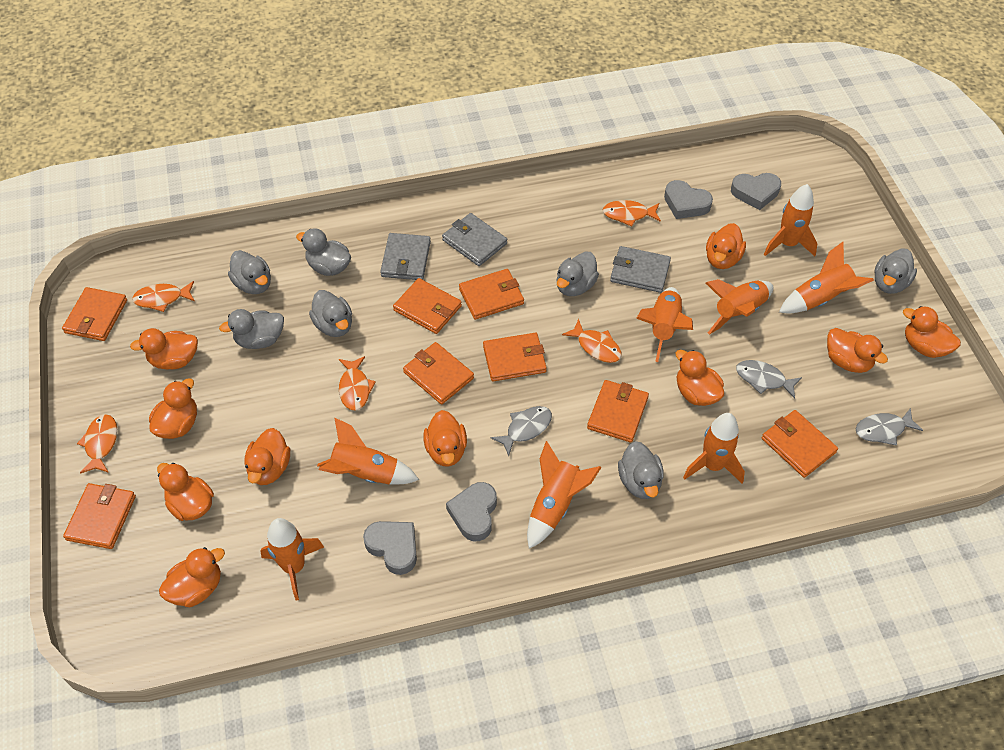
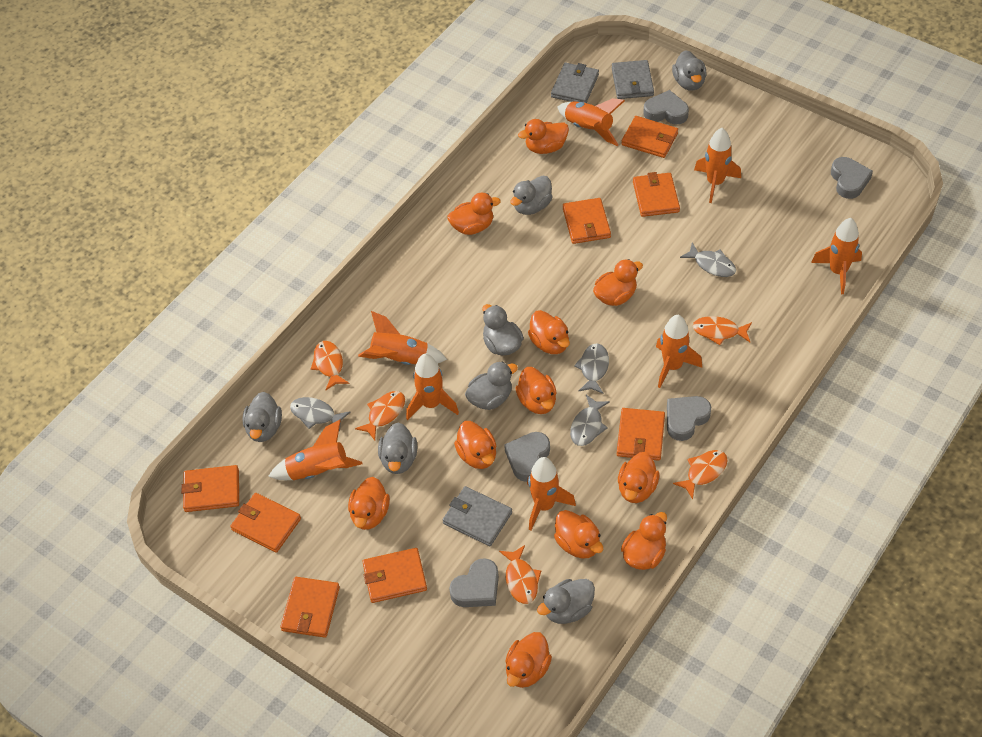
grey fish: 3 -> 4
grey heart: 4 -> 5
orange duck: 10 -> 11

